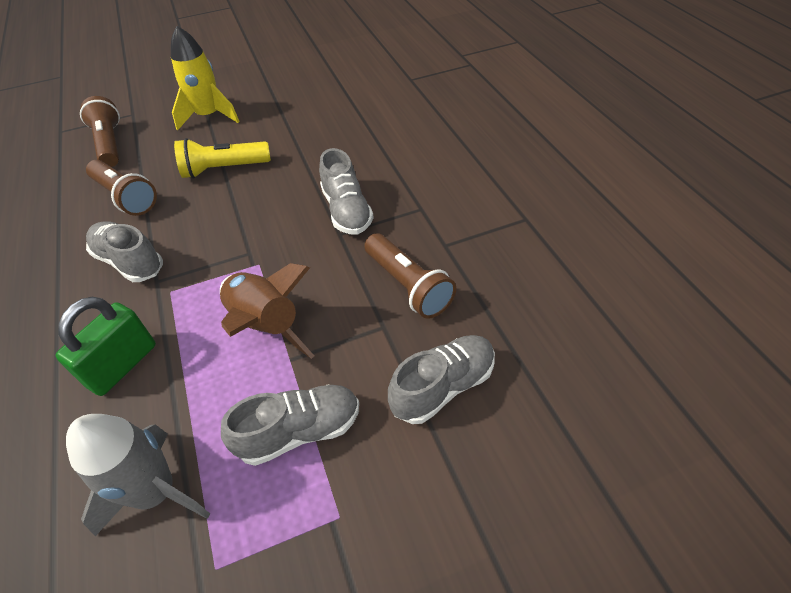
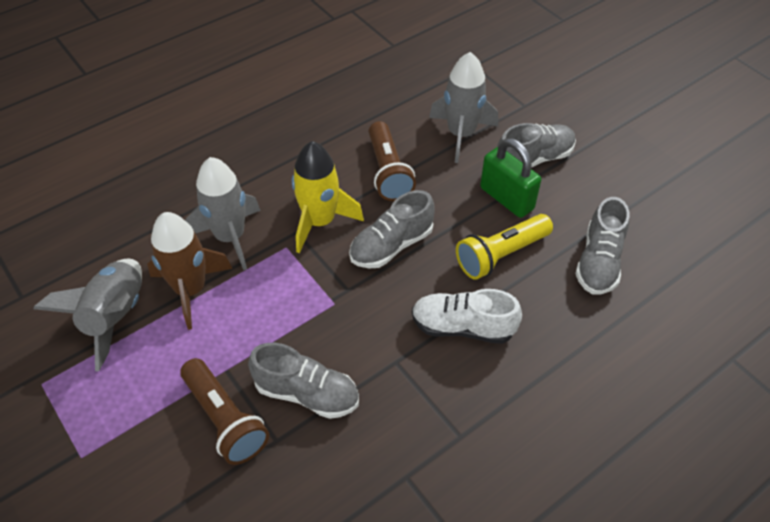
brown flashlight: 3 -> 2
grey rocket: 1 -> 3
white shoe: 0 -> 1

